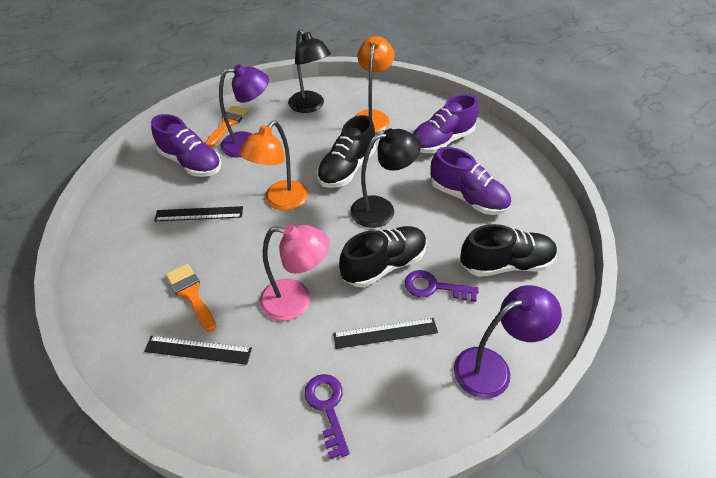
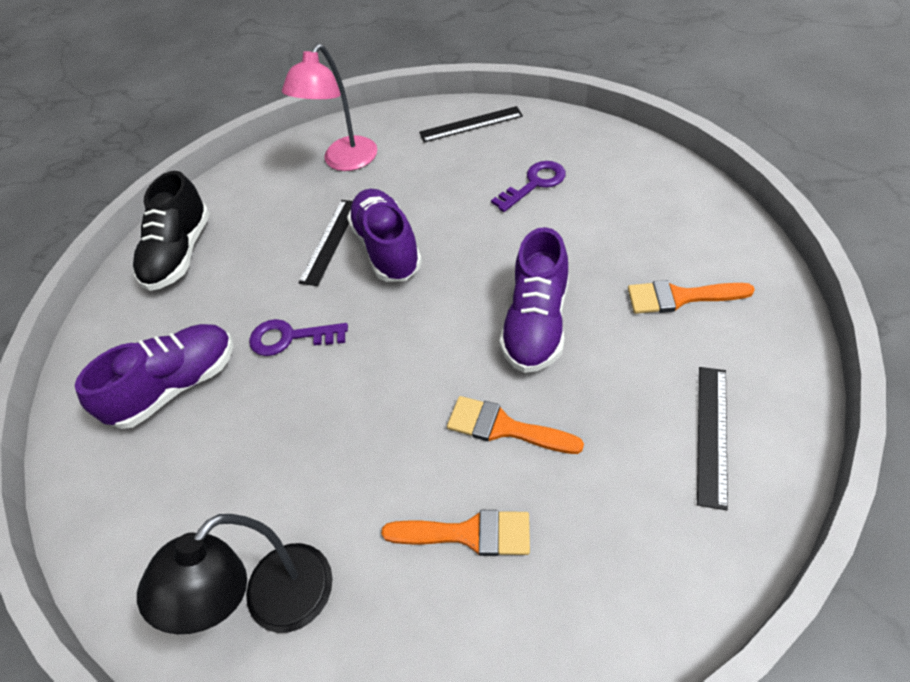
black lamp: 2 -> 1
black shoe: 3 -> 1
orange brush: 2 -> 3
orange lamp: 2 -> 0
purple lamp: 2 -> 0

